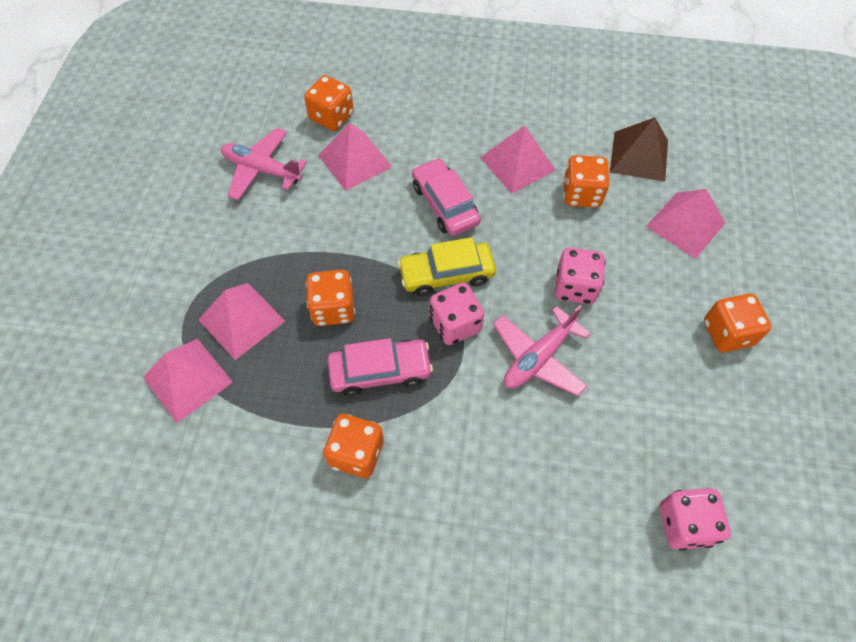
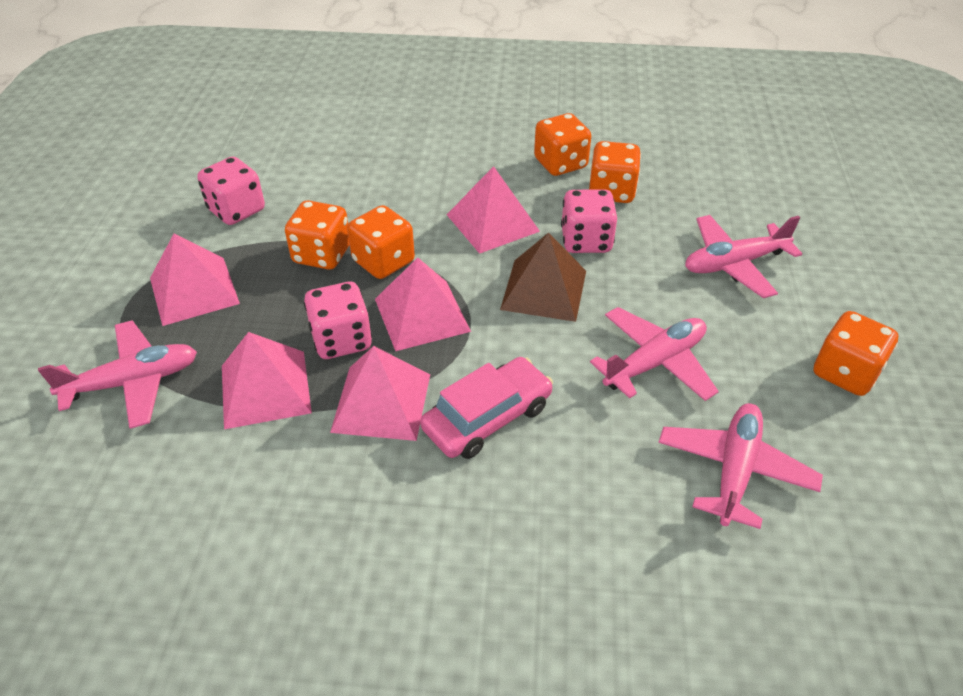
pink car: 2 -> 1
pink plane: 2 -> 4
yellow car: 1 -> 0

